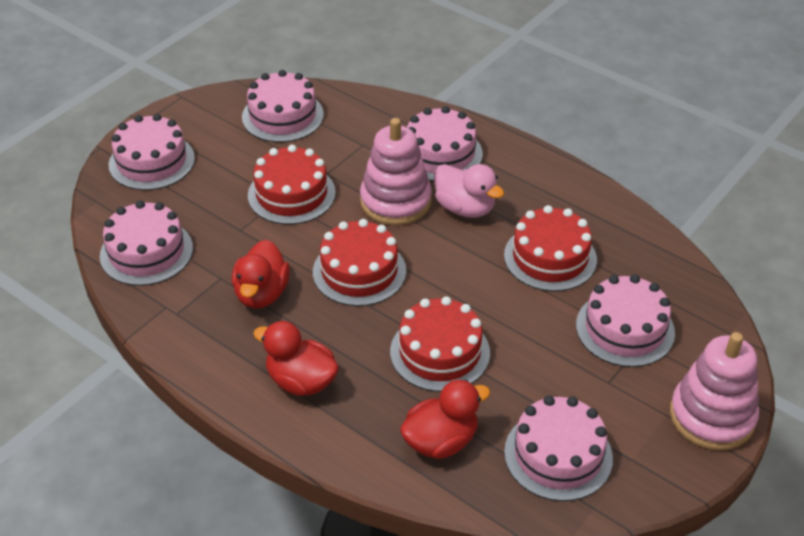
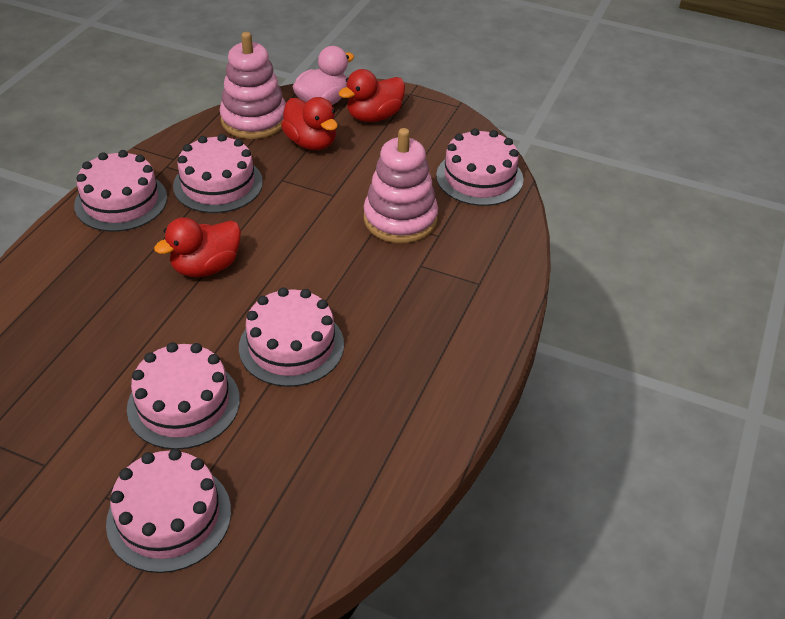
red cake: 4 -> 0

